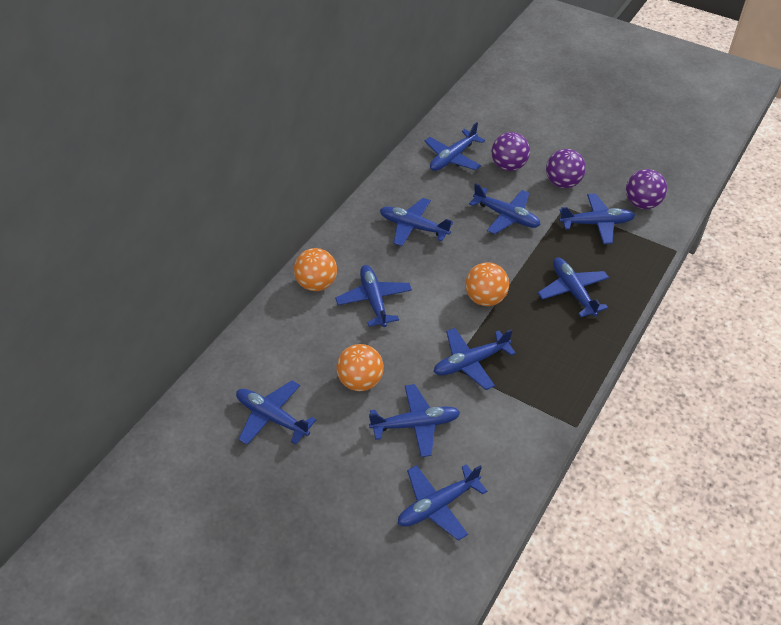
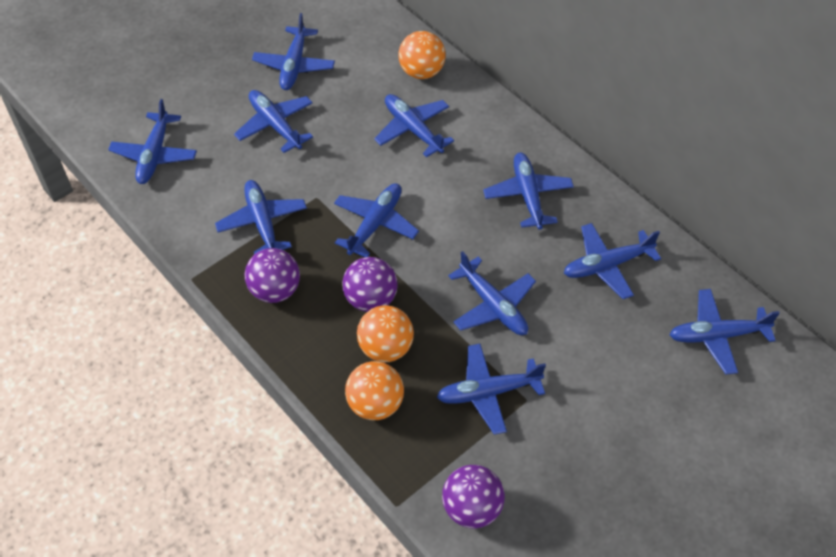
blue plane: 10 -> 11

